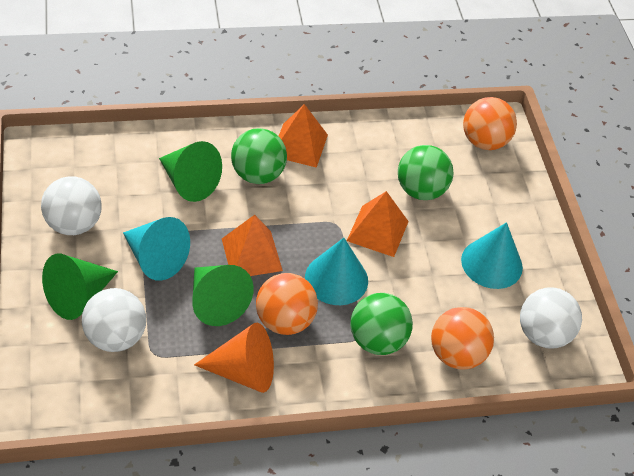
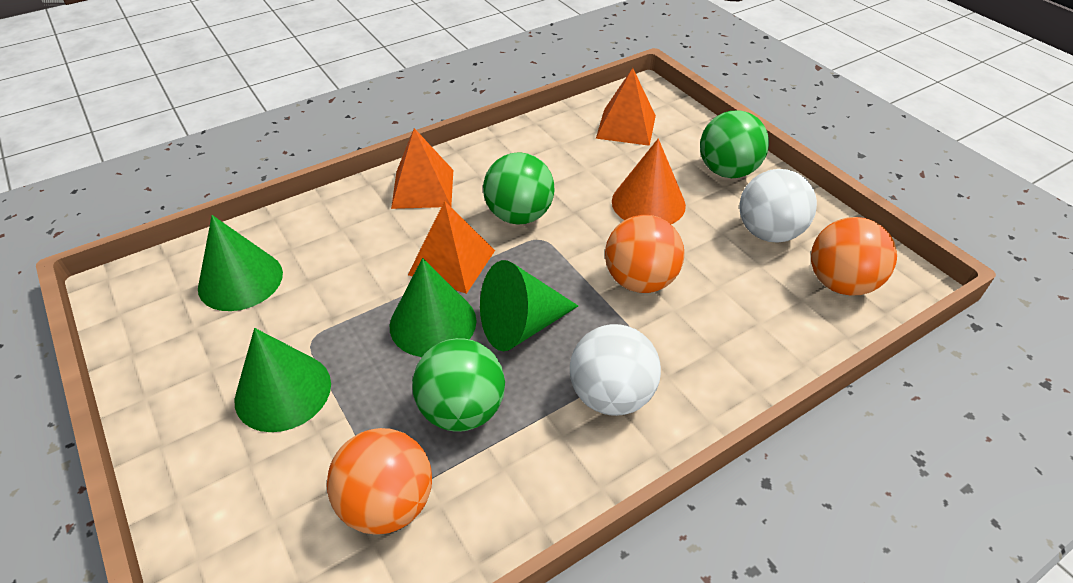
green cone: 3 -> 4
turquoise cone: 3 -> 0
white ball: 3 -> 2

